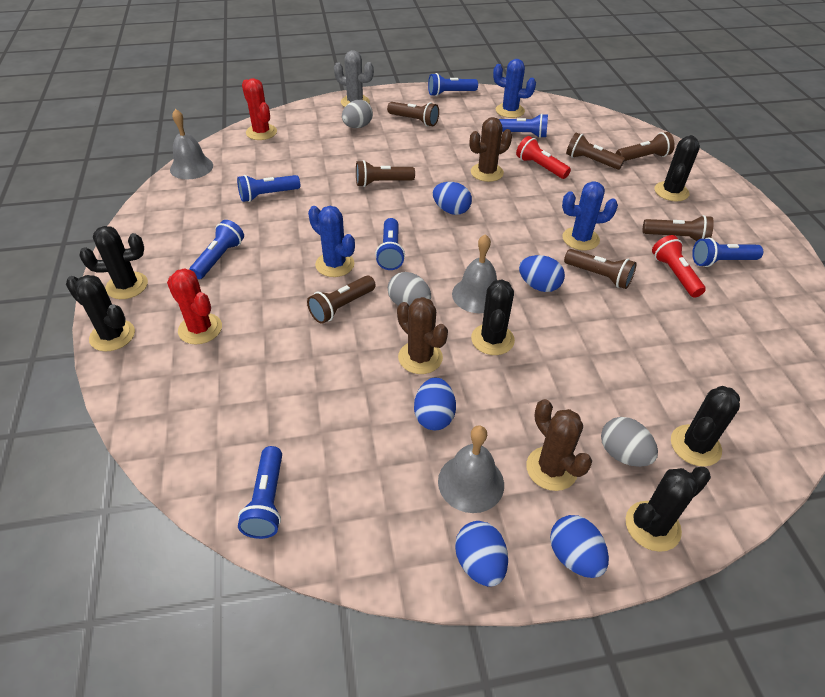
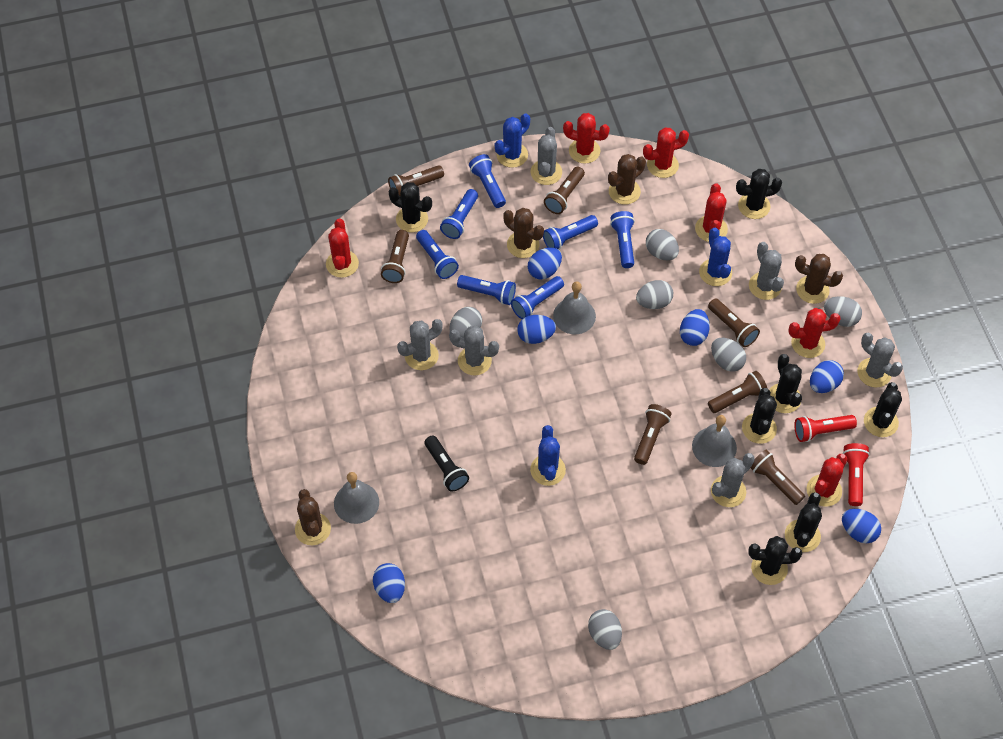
black cactus: 6 -> 7
black flashlight: 0 -> 1
blue egg: 5 -> 6
brown cactus: 3 -> 4
grey cactus: 1 -> 6
grey egg: 3 -> 6
red cactus: 2 -> 6

